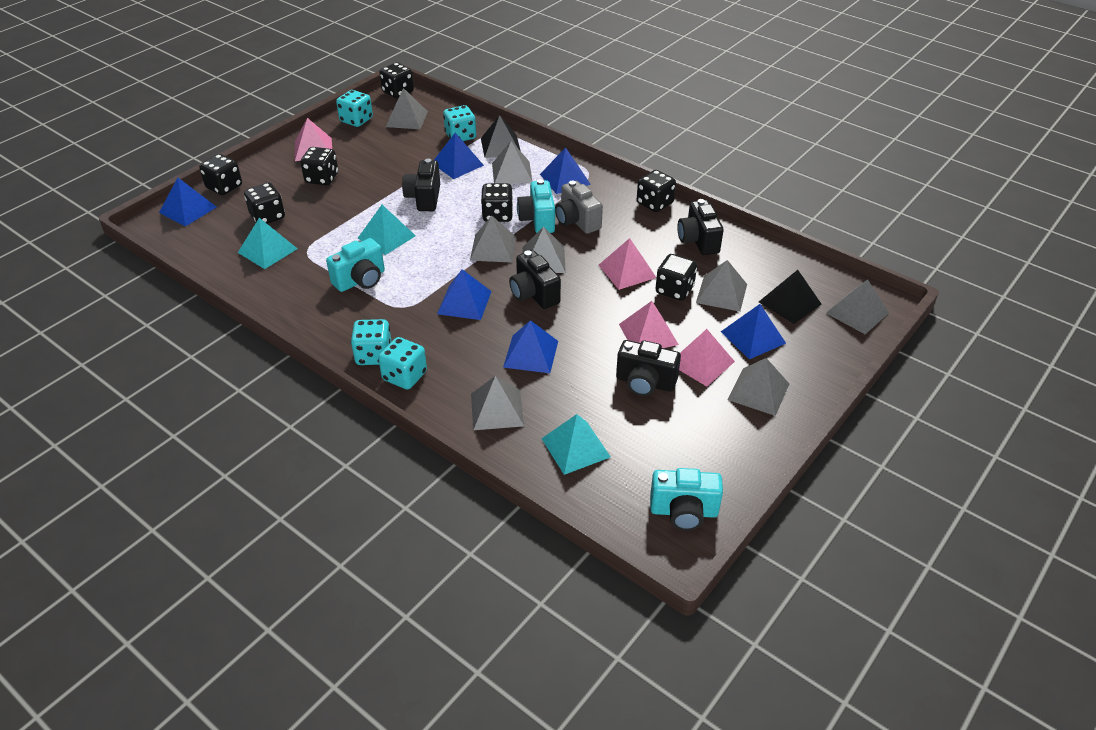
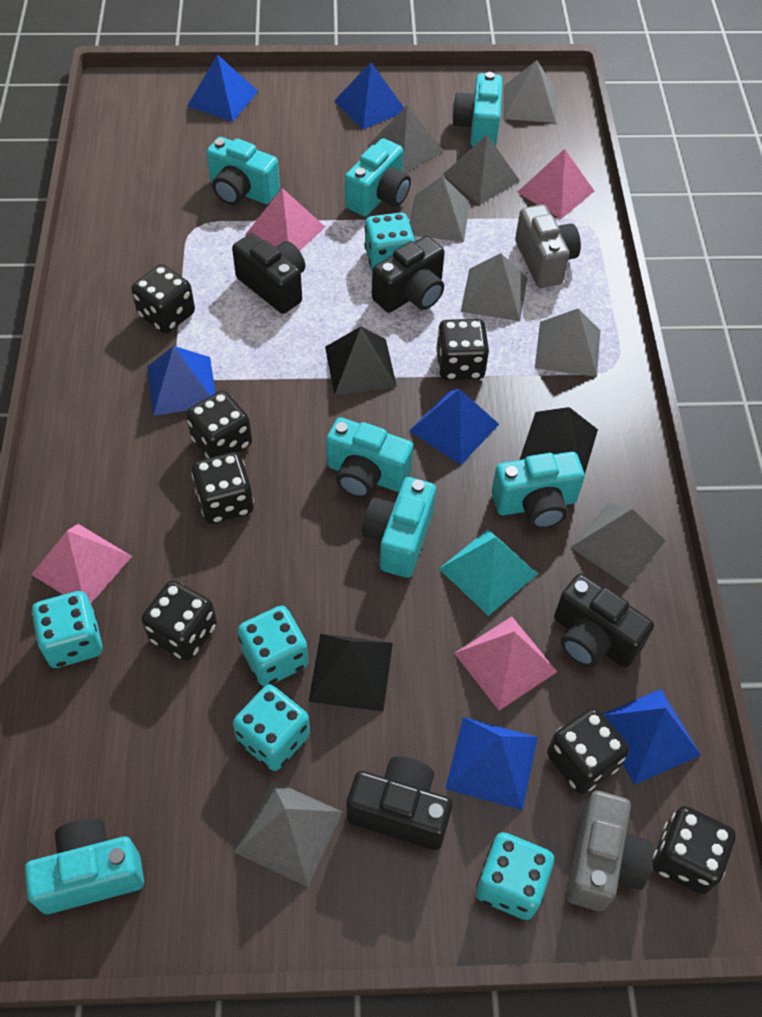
black pyramid: 2 -> 3
grey camera: 1 -> 2
turquoise camera: 3 -> 7
turquoise dice: 4 -> 5
turquoise pyramid: 3 -> 1

